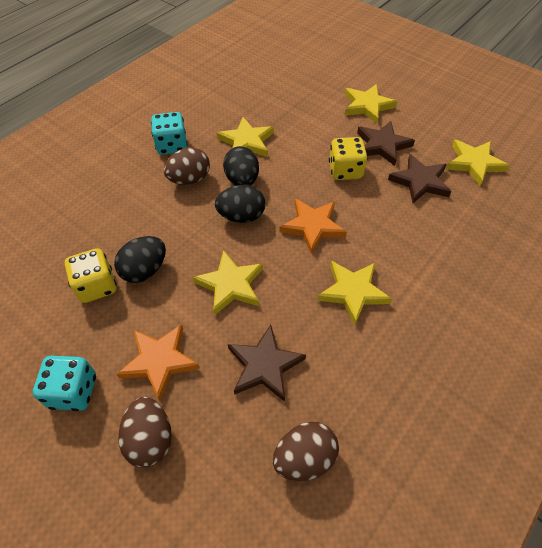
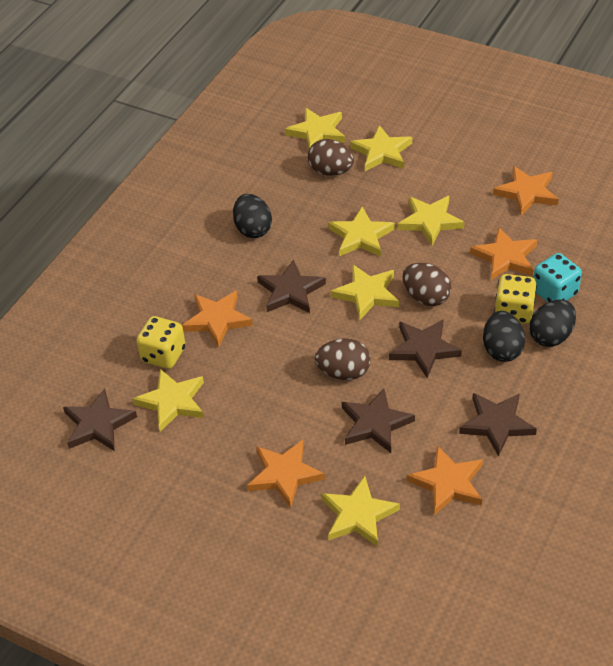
brown star: 3 -> 5
orange star: 2 -> 5
turquoise dice: 2 -> 1
yellow star: 5 -> 7

